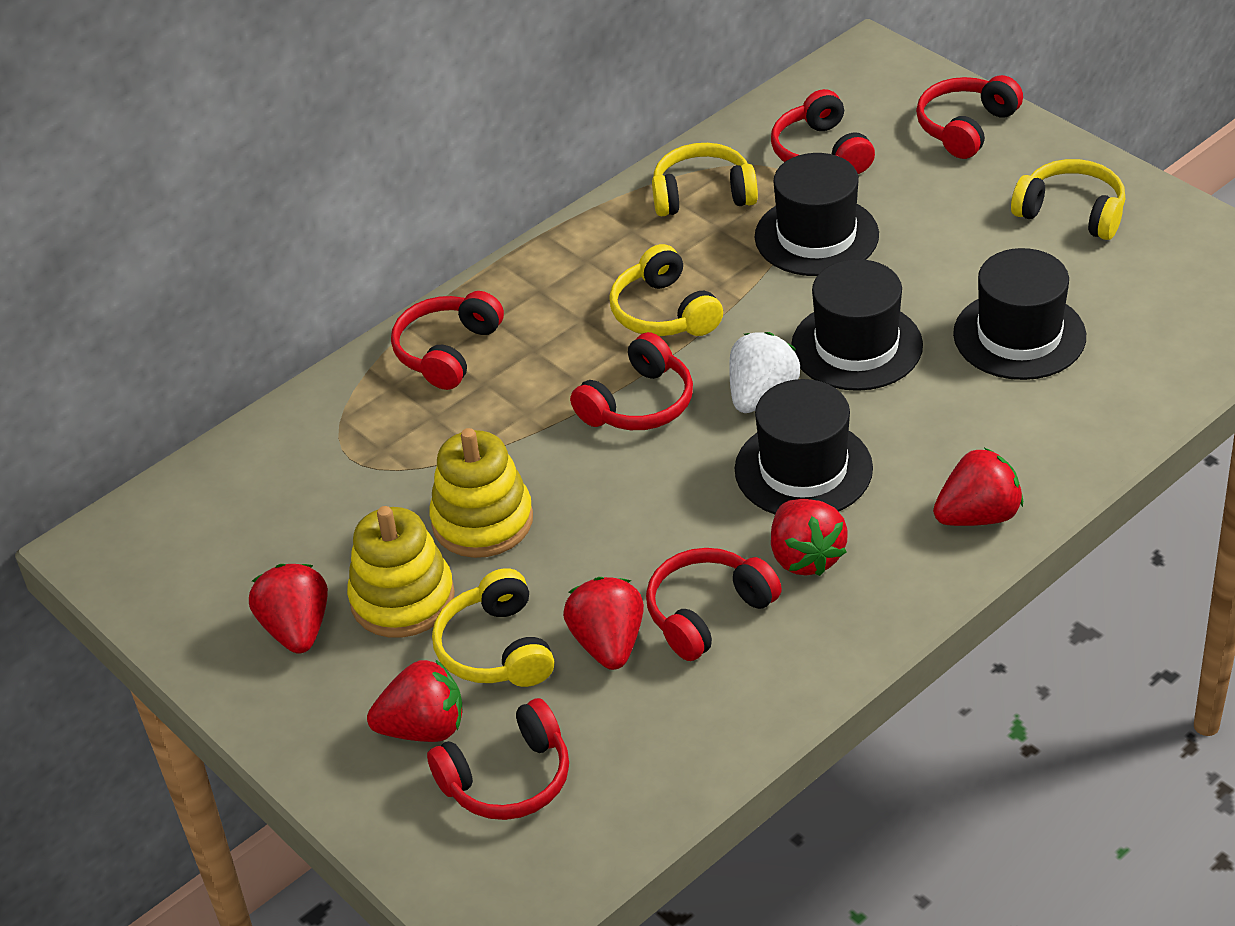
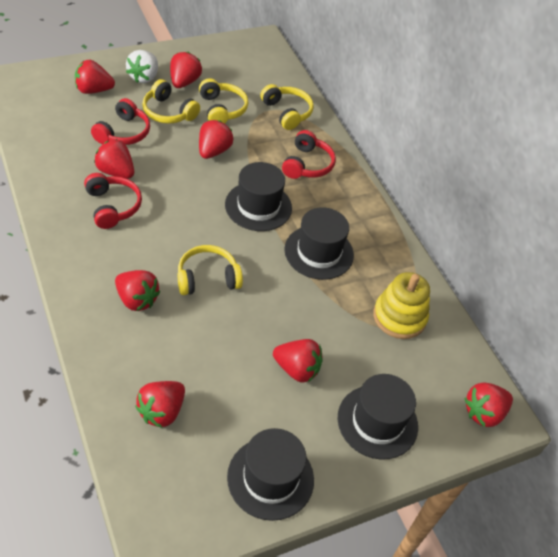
red headphones: 6 -> 3
red strawberry: 5 -> 8
yellow stacking toy: 2 -> 1

